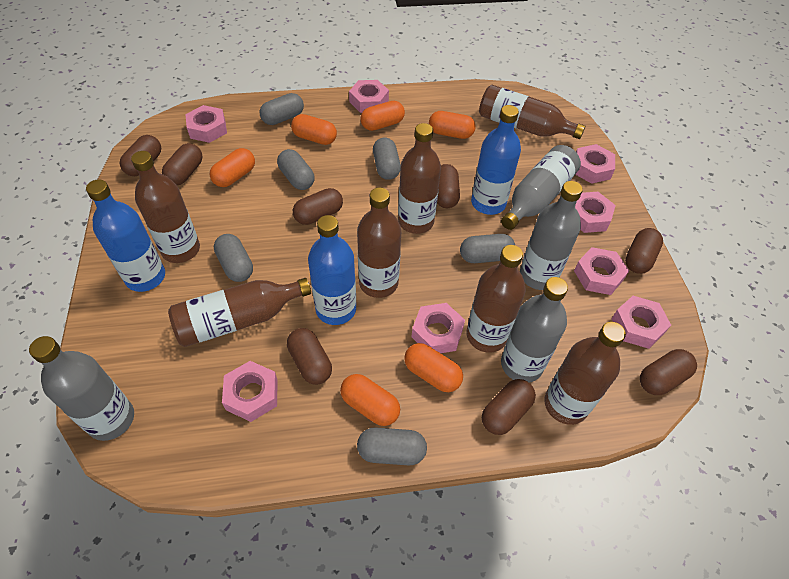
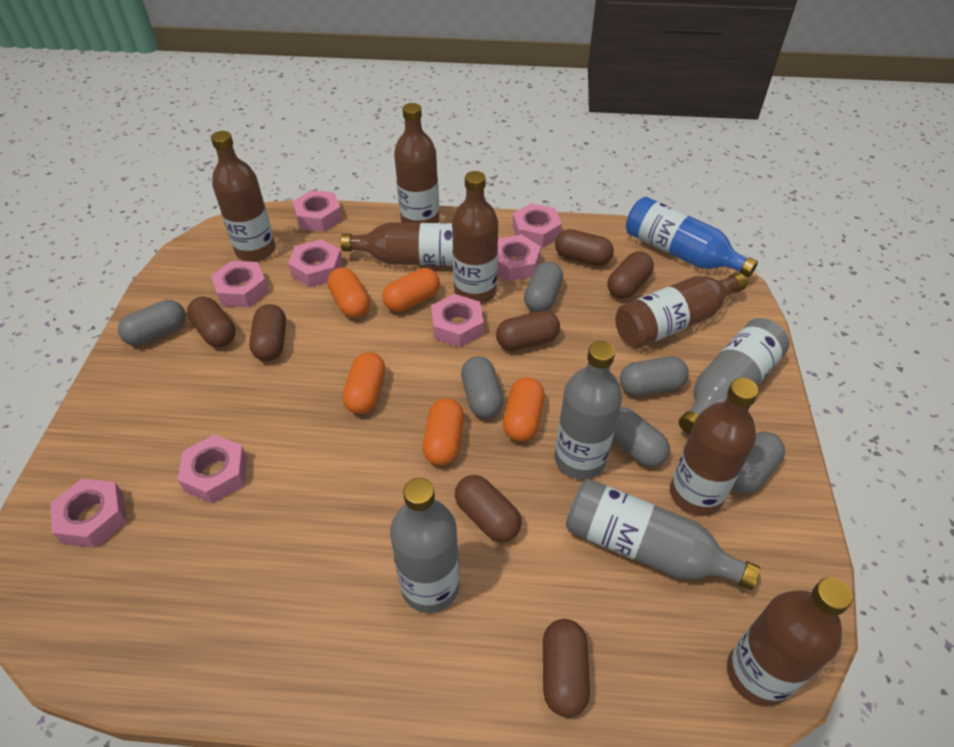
blue bottle: 3 -> 1
brown capsule: 8 -> 7
orange capsule: 6 -> 5

